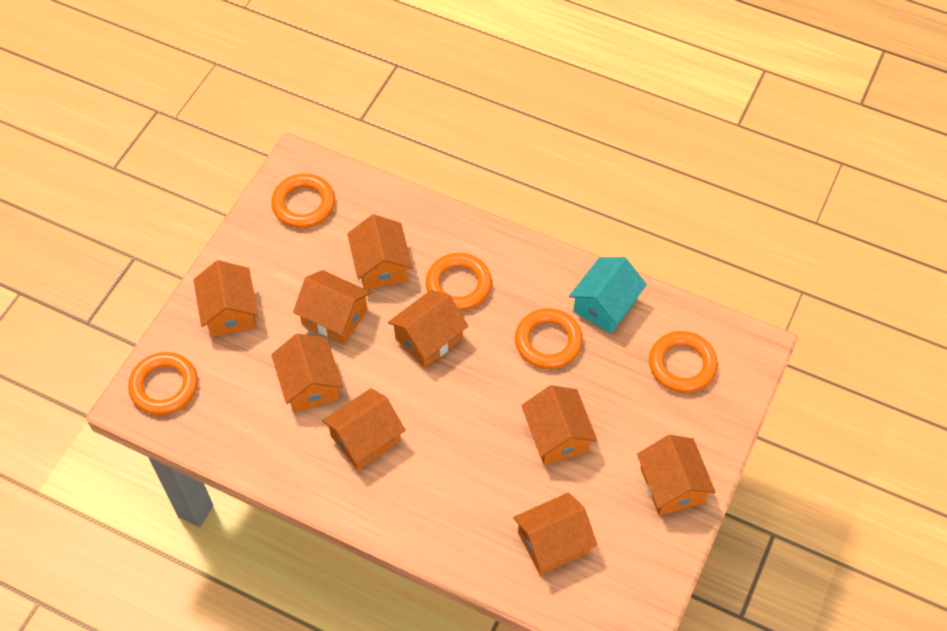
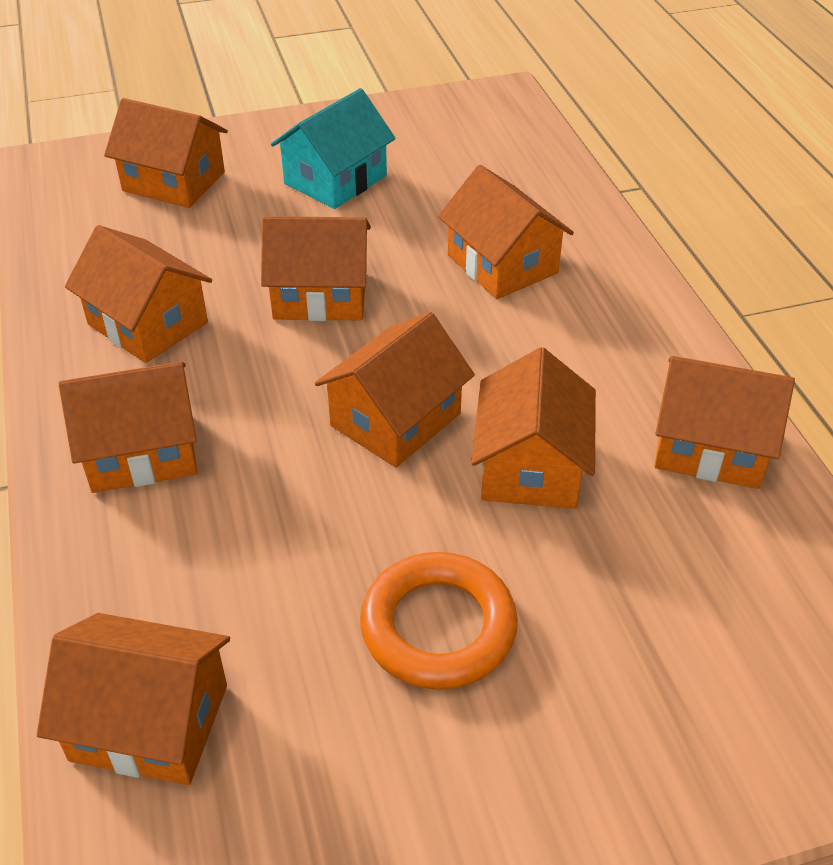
orange ring: 5 -> 1

